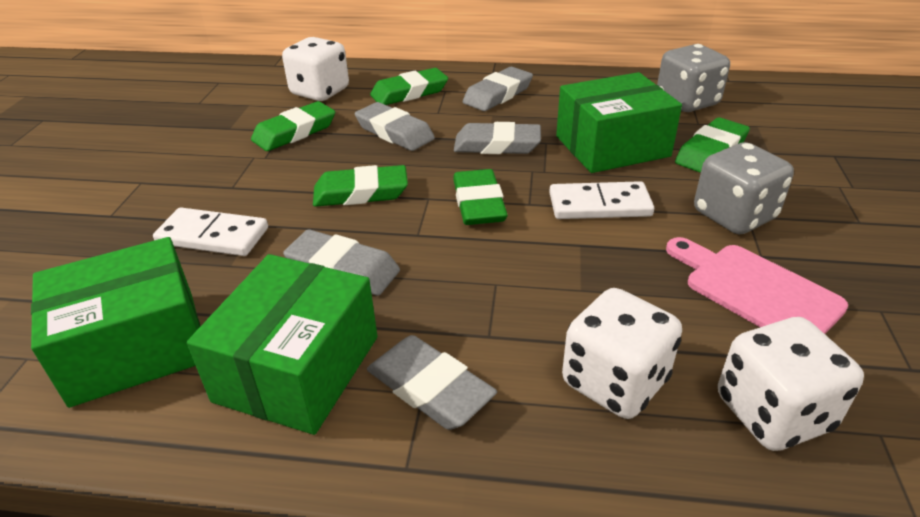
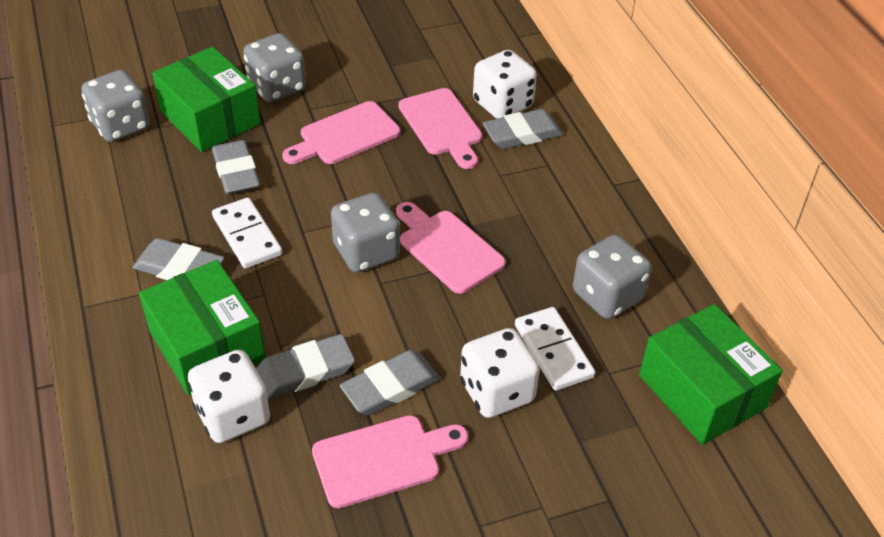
green eraser: 5 -> 0
grey dice: 2 -> 4
pink cutting board: 1 -> 4

